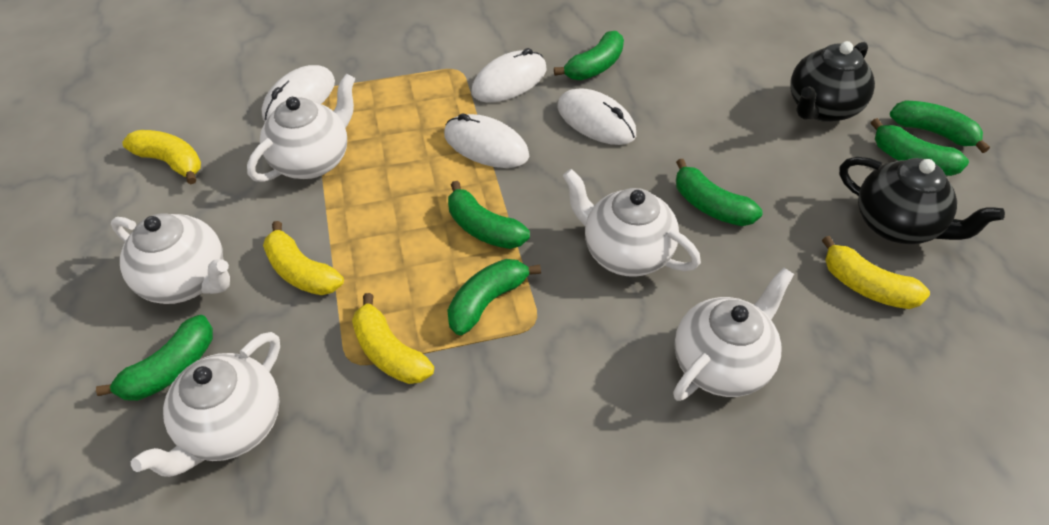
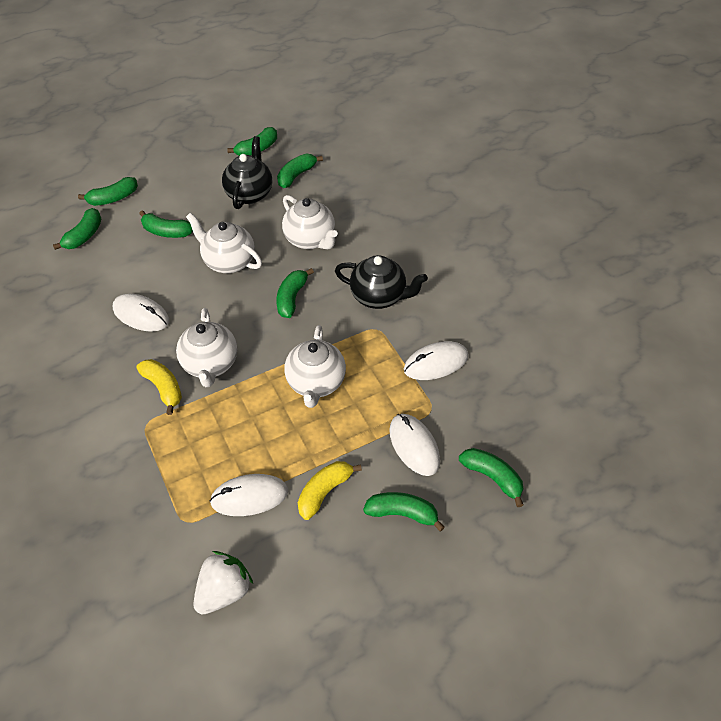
green banana: 7 -> 8
white strawberry: 0 -> 1
white teapot: 5 -> 4
yellow banana: 4 -> 2

